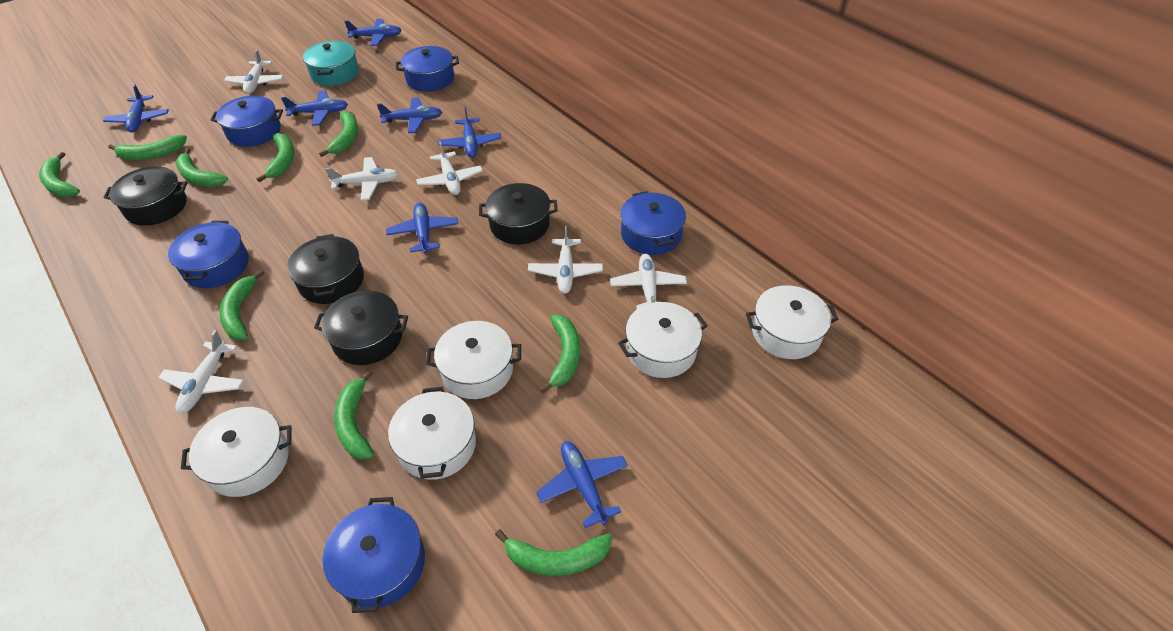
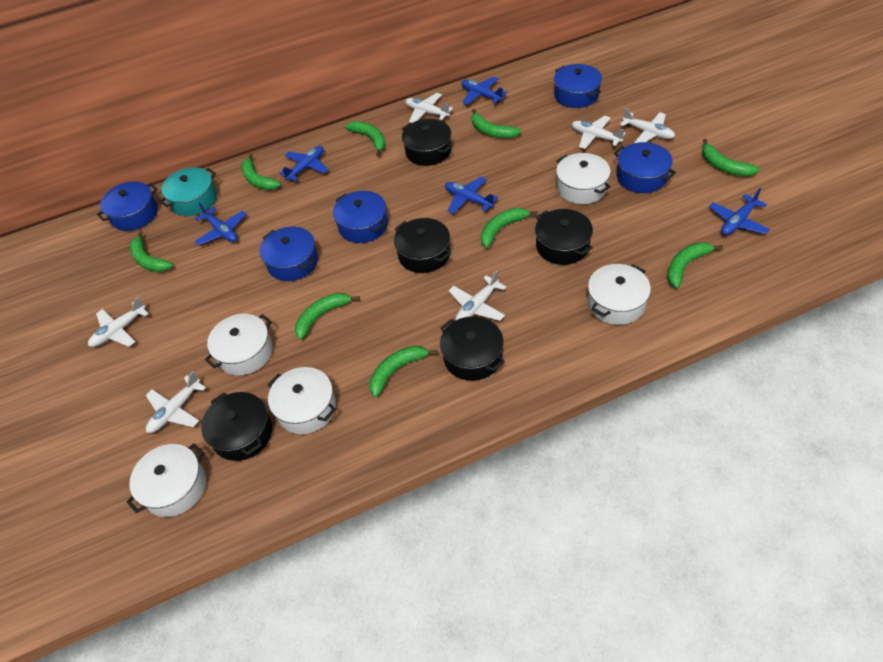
black pot: 4 -> 5
blue plane: 7 -> 5

